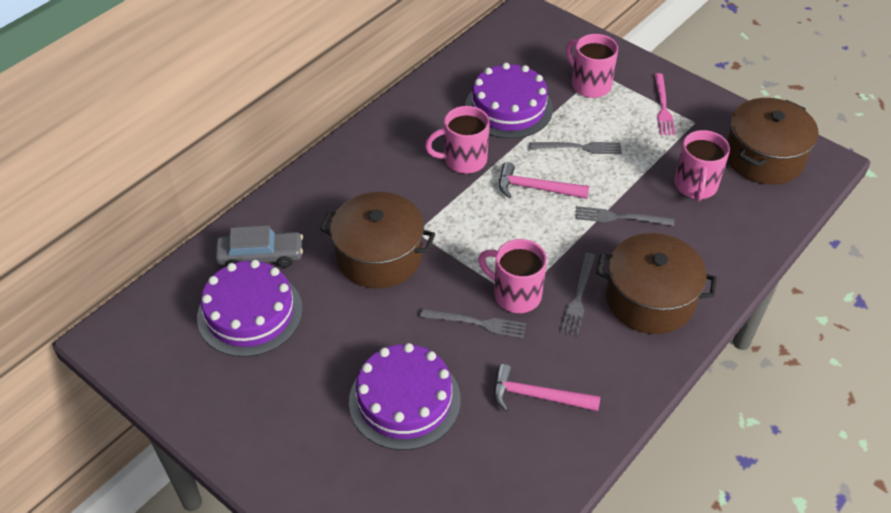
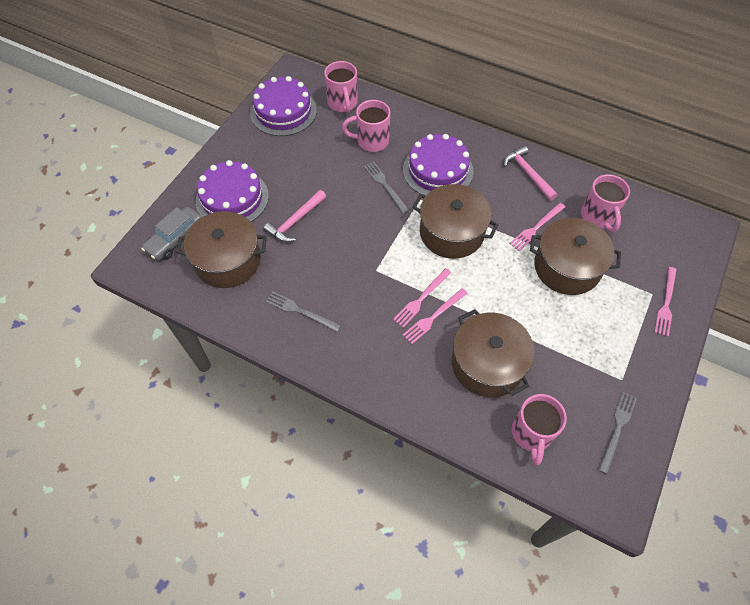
brown pot: 3 -> 4
grey fork: 4 -> 3
pink fork: 1 -> 4

